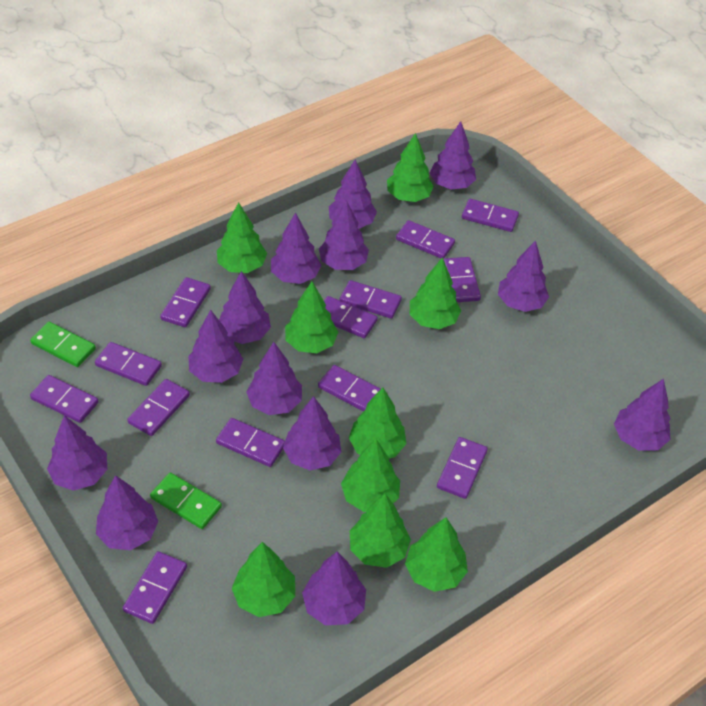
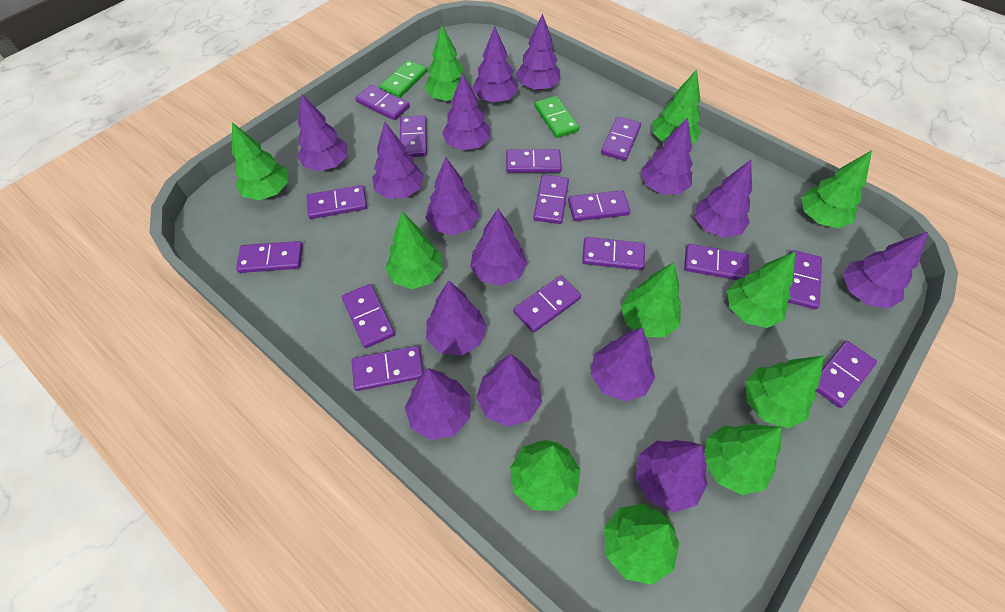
green tree: 9 -> 11
purple domino: 13 -> 15
purple tree: 13 -> 15

